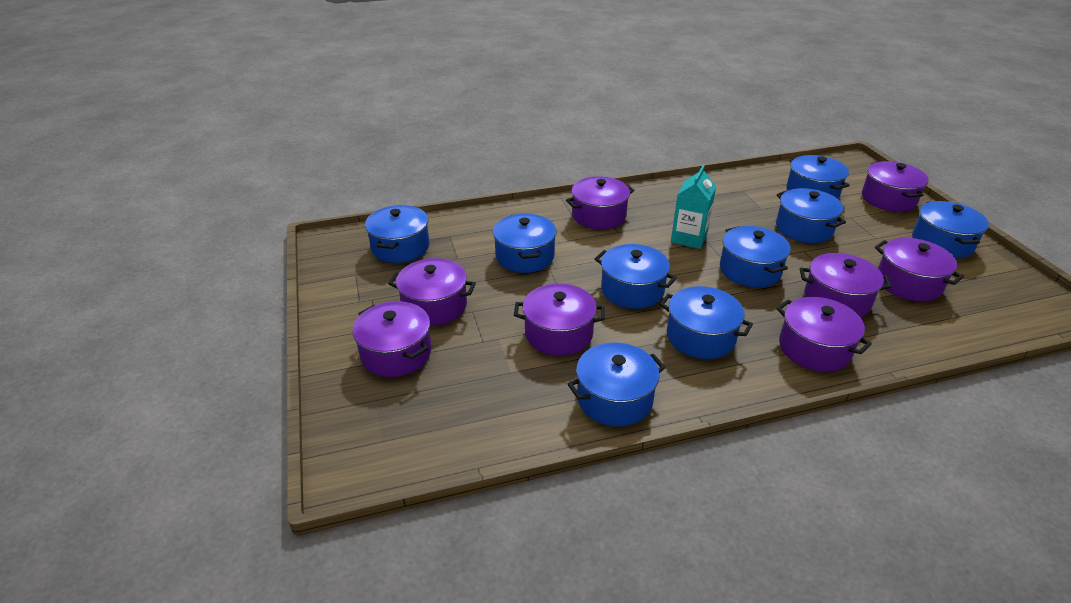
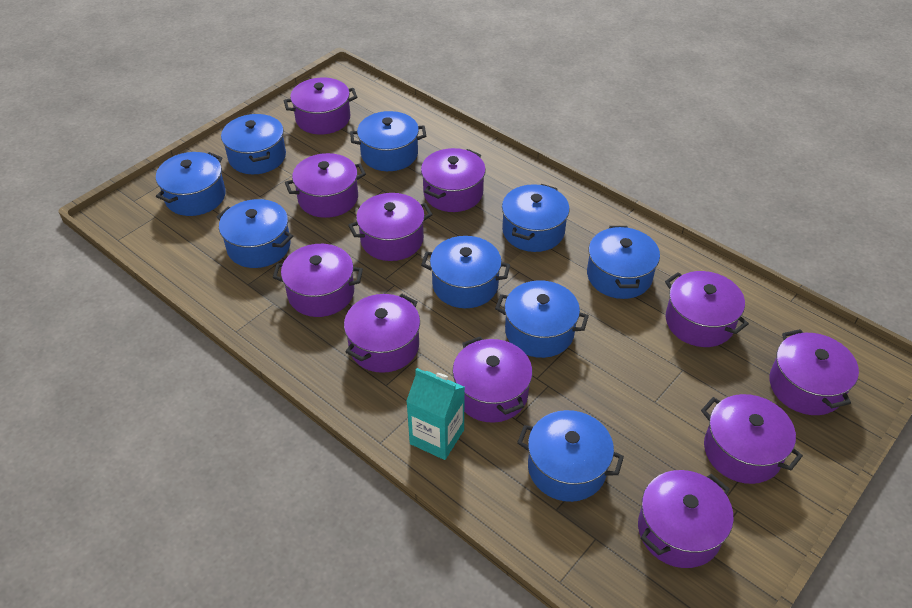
purple pot: 8 -> 11

